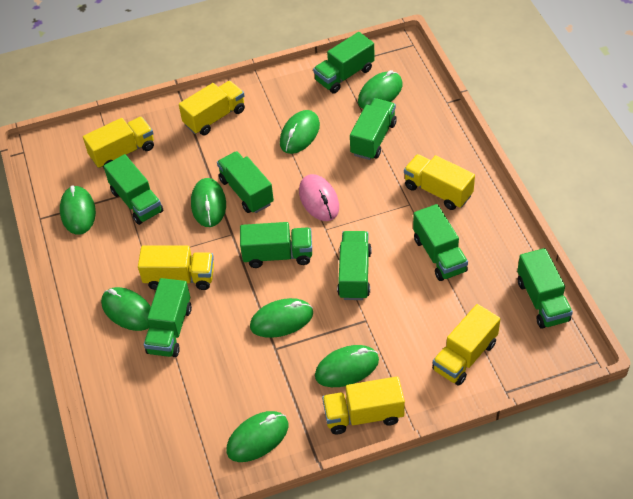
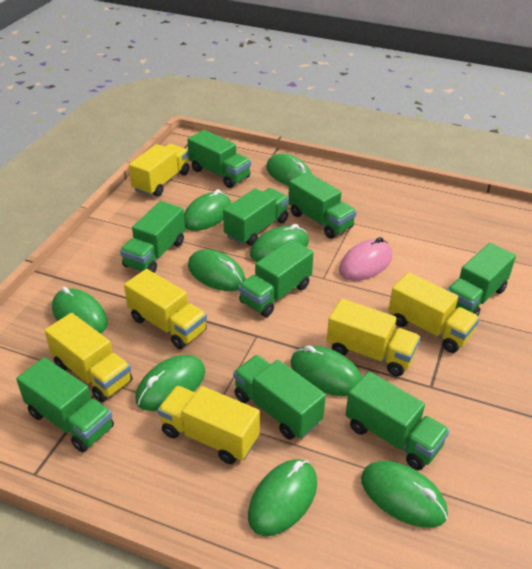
green mouse: 8 -> 9

